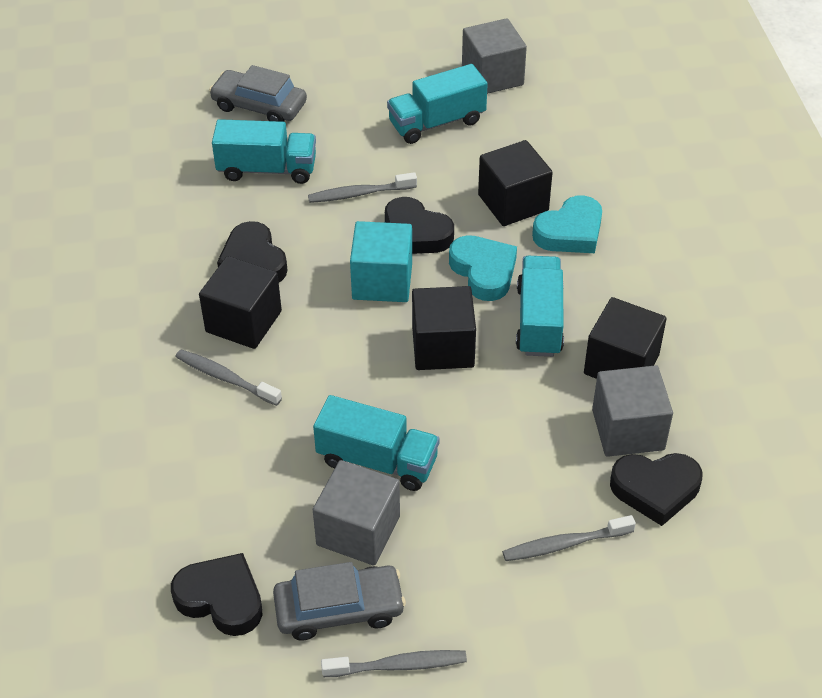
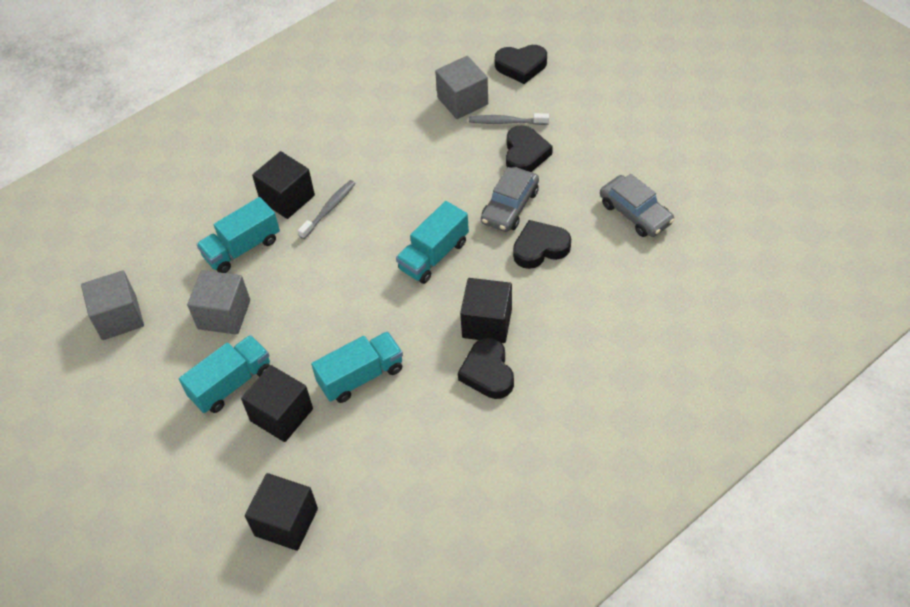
grey toothbrush: 4 -> 2
turquoise cube: 1 -> 0
turquoise heart: 2 -> 0

